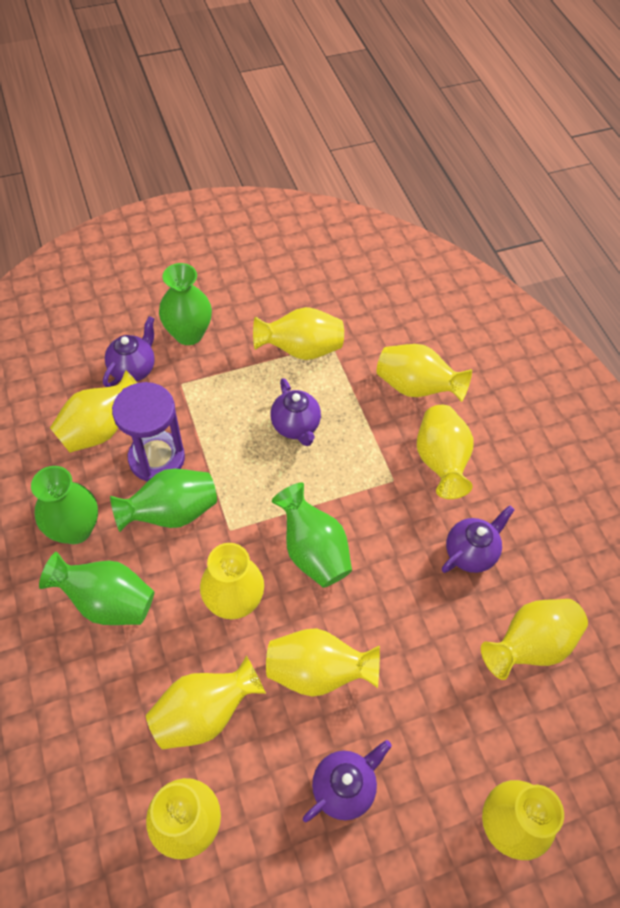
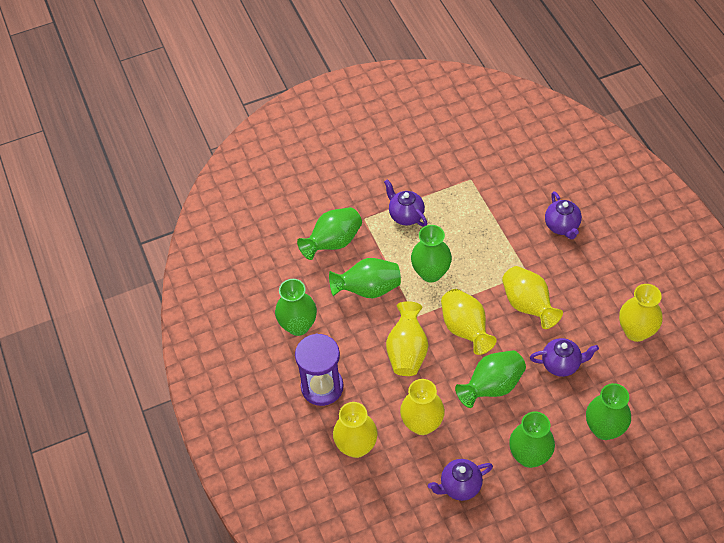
green vase: 5 -> 7
yellow vase: 10 -> 6

